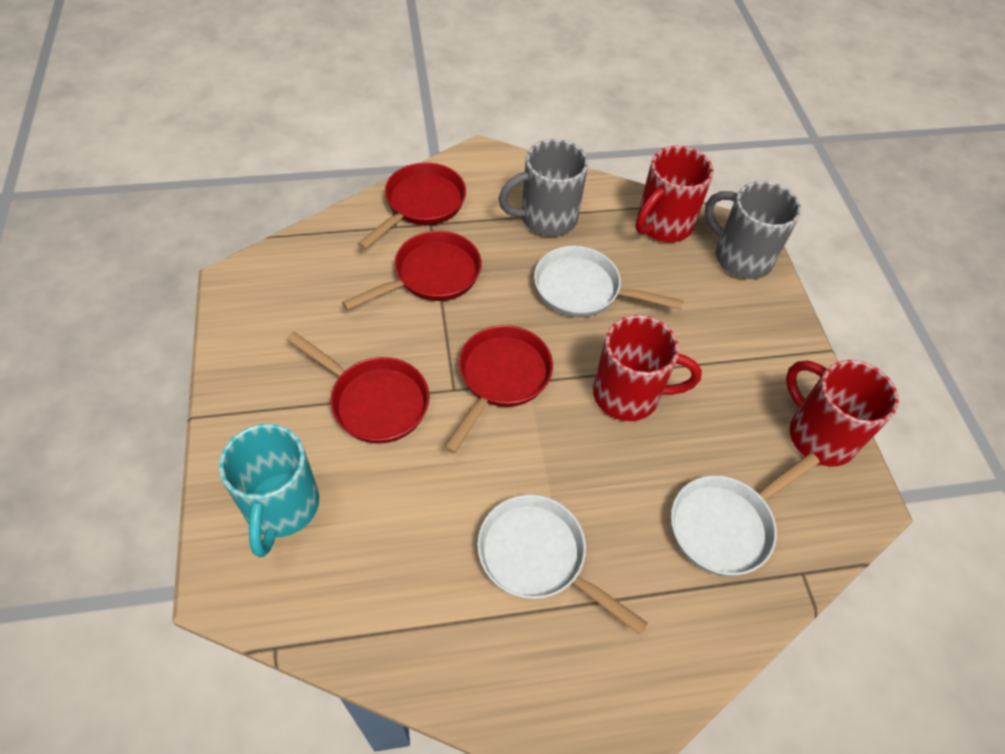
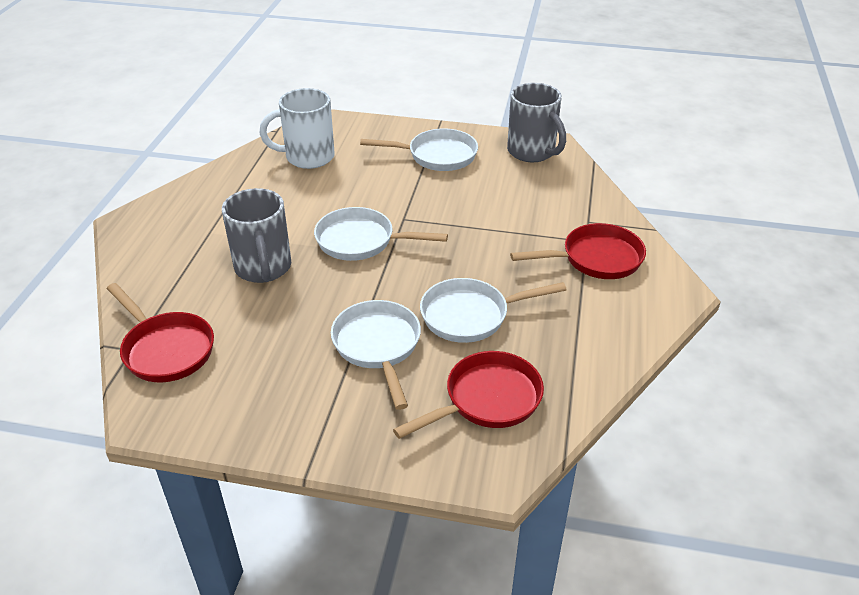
red mug: 3 -> 0
red pan: 4 -> 3
turquoise mug: 1 -> 0
white mug: 0 -> 1
white pan: 3 -> 4

